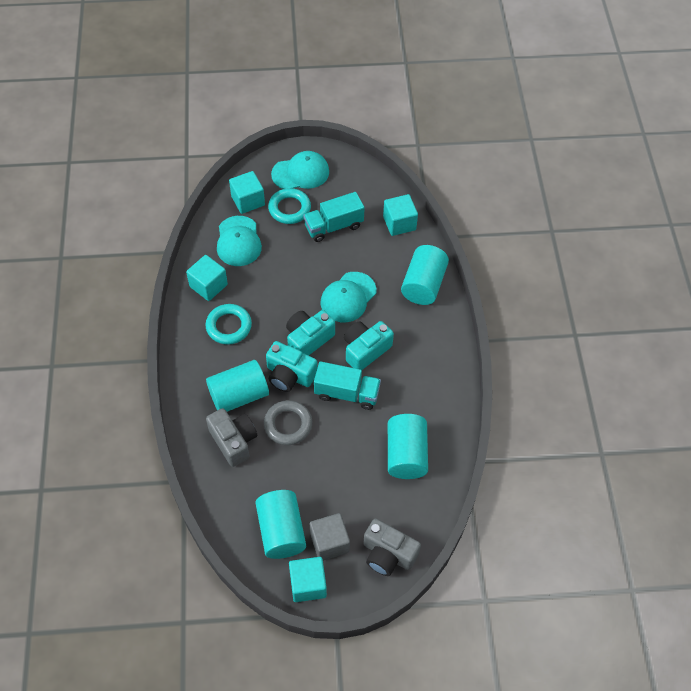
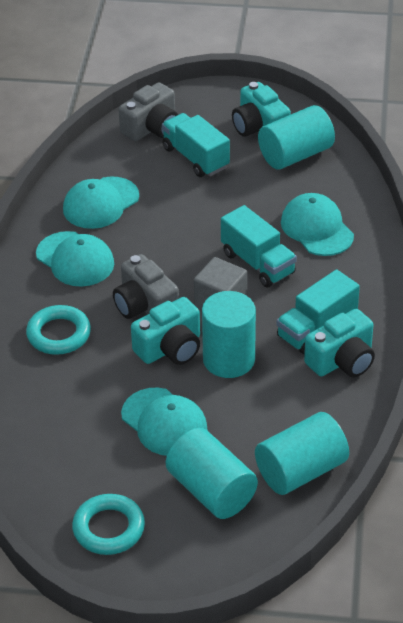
grey ring: 1 -> 0
turquoise cap: 3 -> 4
turquoise cube: 4 -> 0
turquoise truck: 2 -> 3

